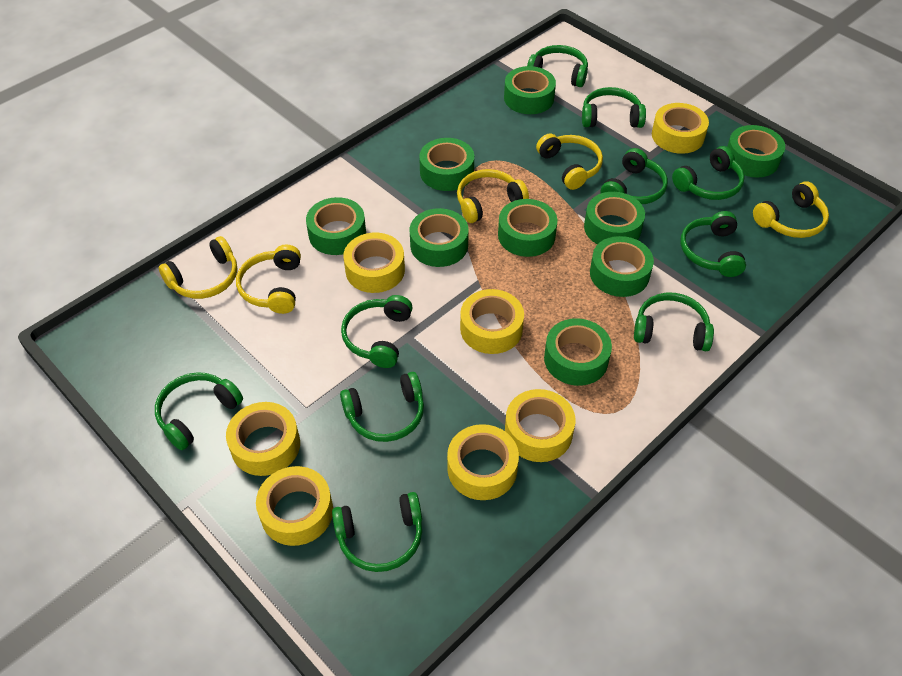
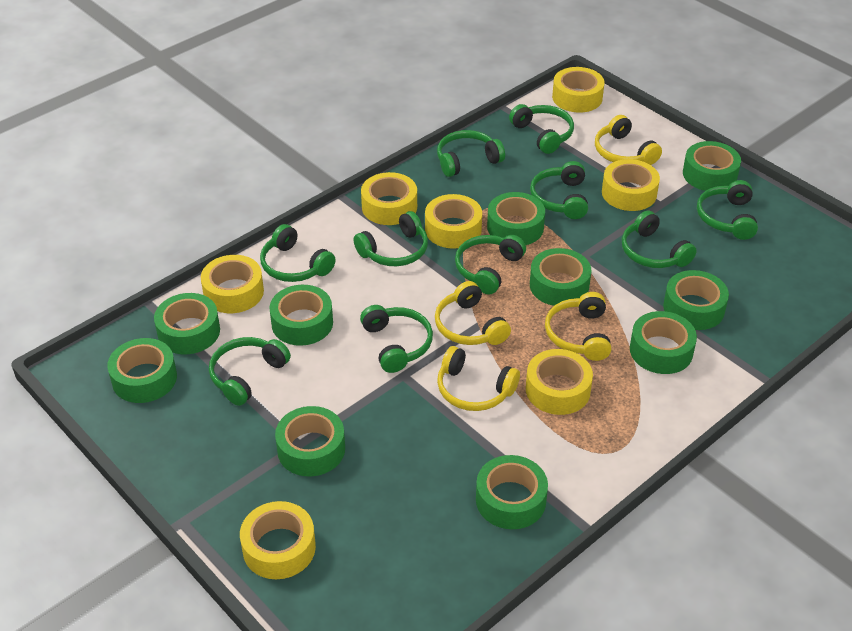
green tape: 9 -> 10
yellow headphones: 5 -> 4

